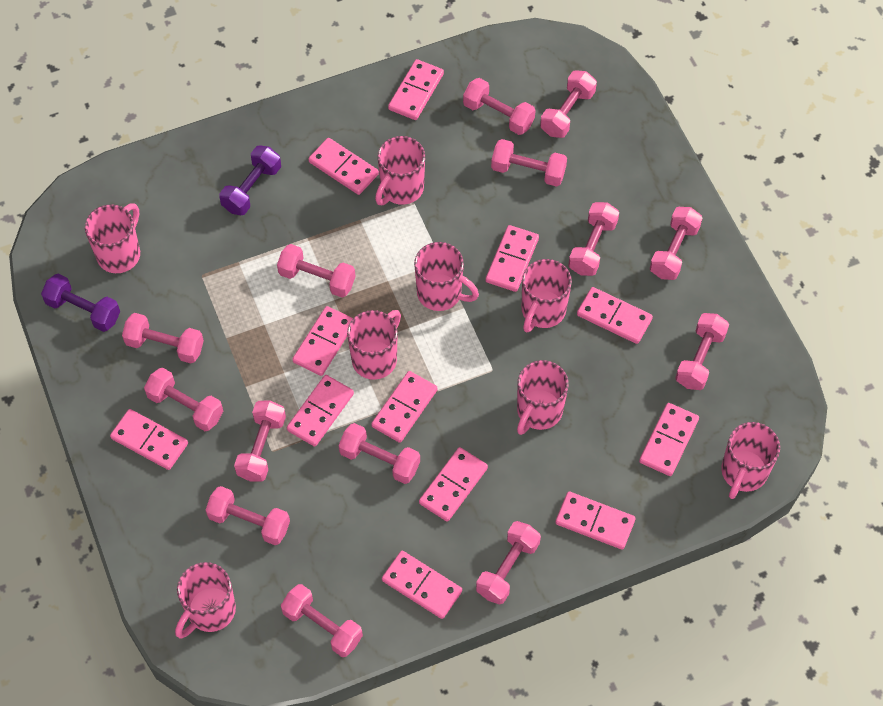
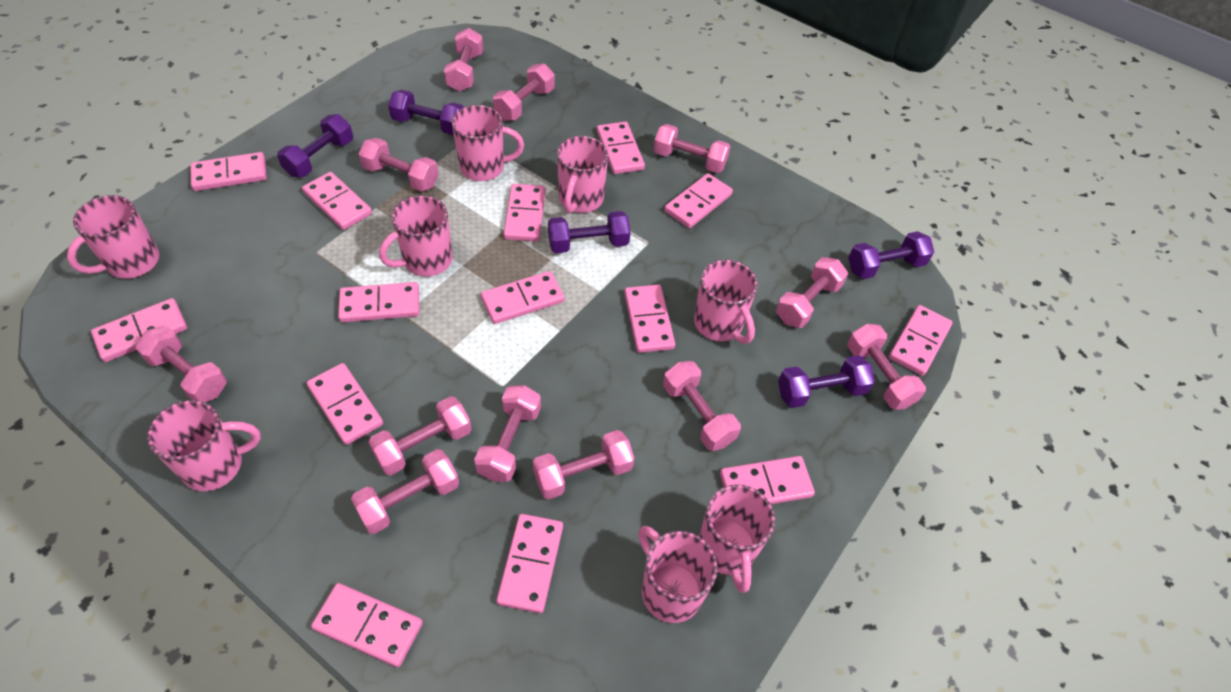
pink domino: 12 -> 14
pink dumbbell: 14 -> 12
purple dumbbell: 2 -> 5

